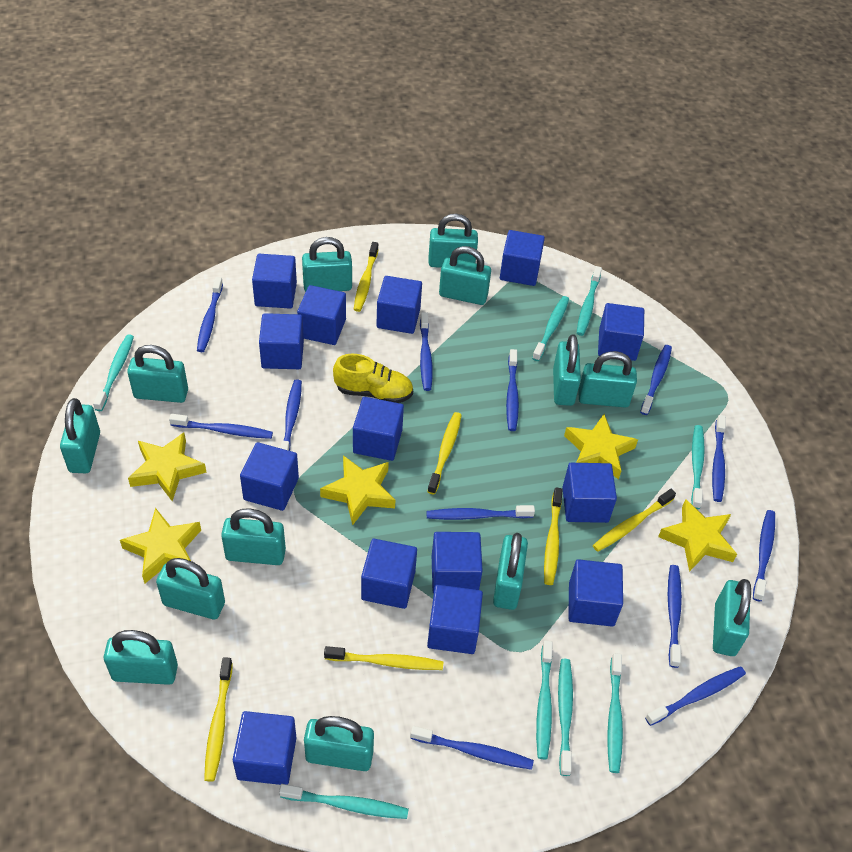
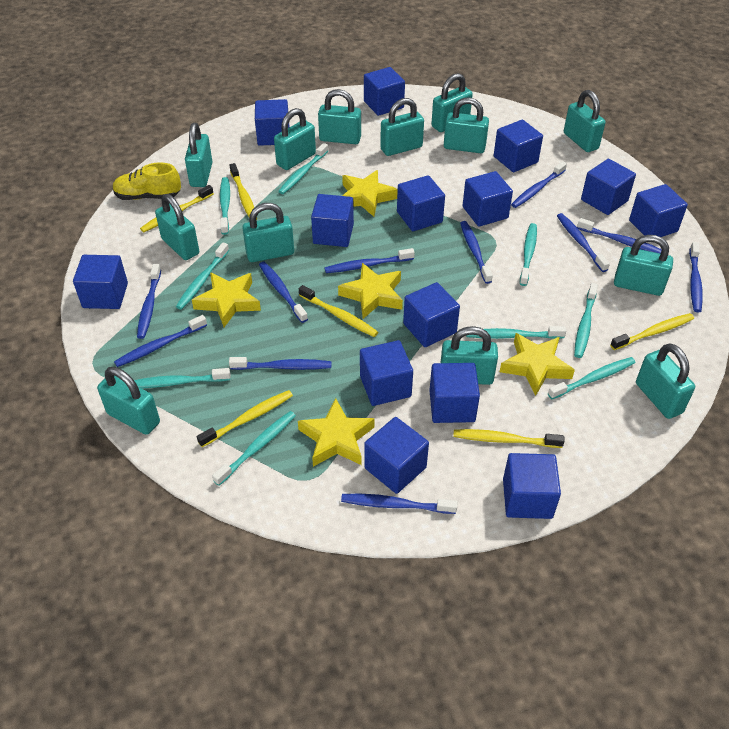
blue toothbrush: 12 -> 11
turquoise toothbrush: 8 -> 9

